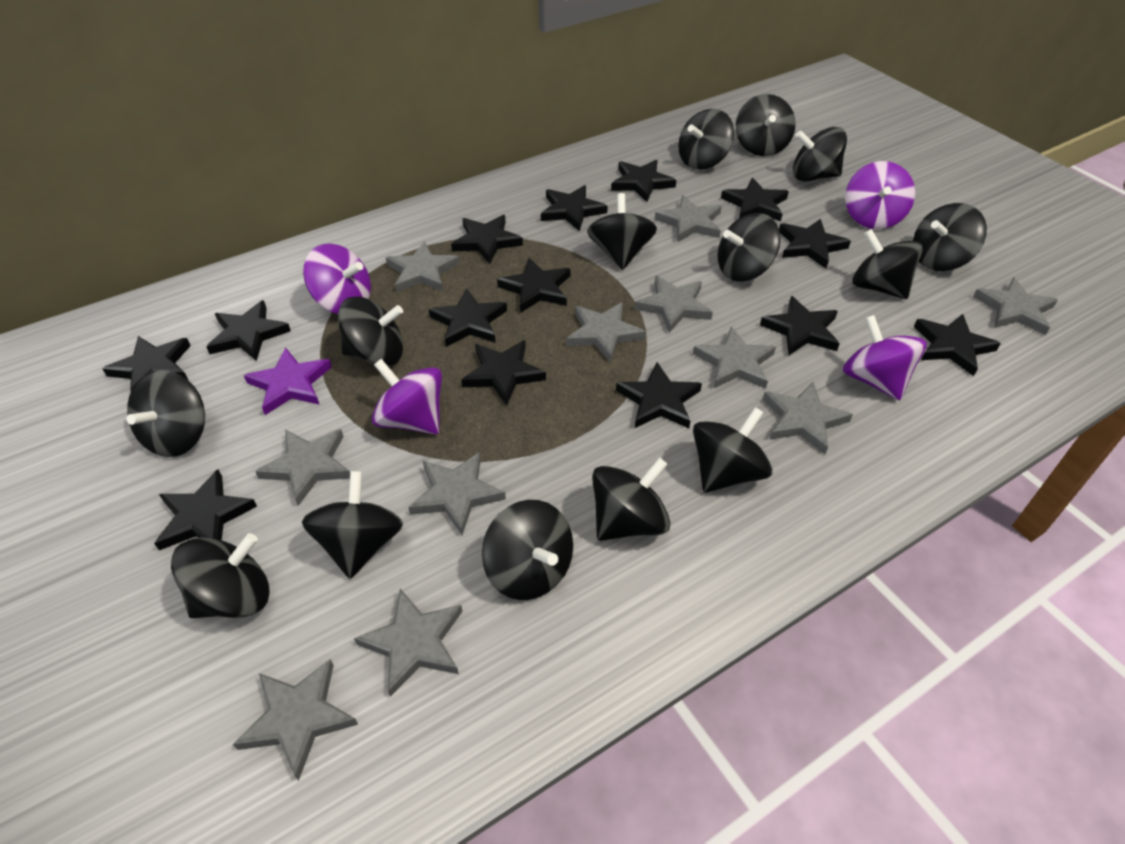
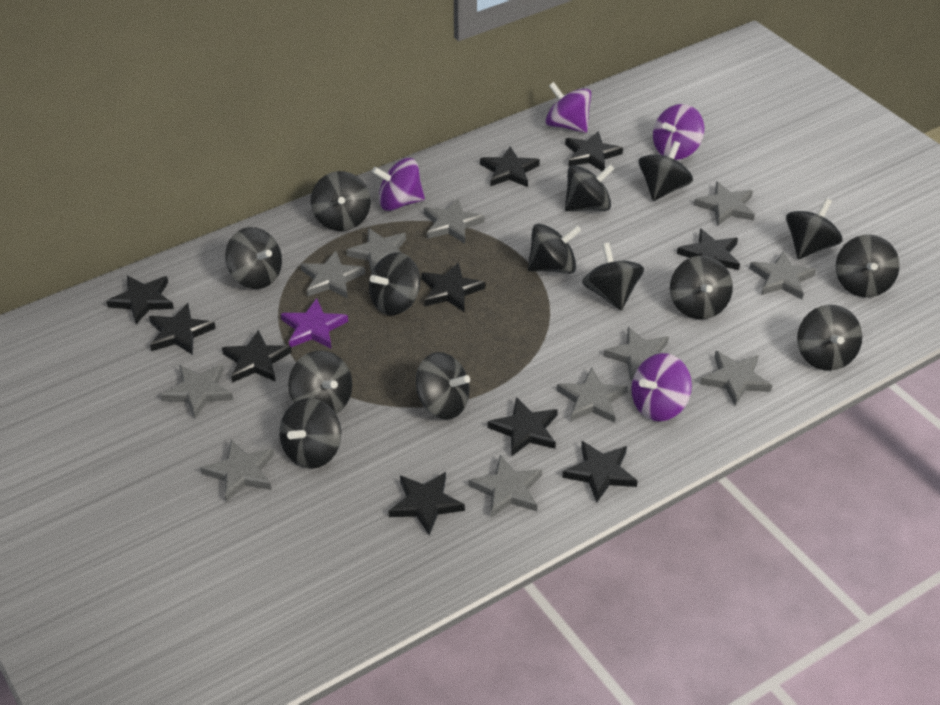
black star: 14 -> 10

